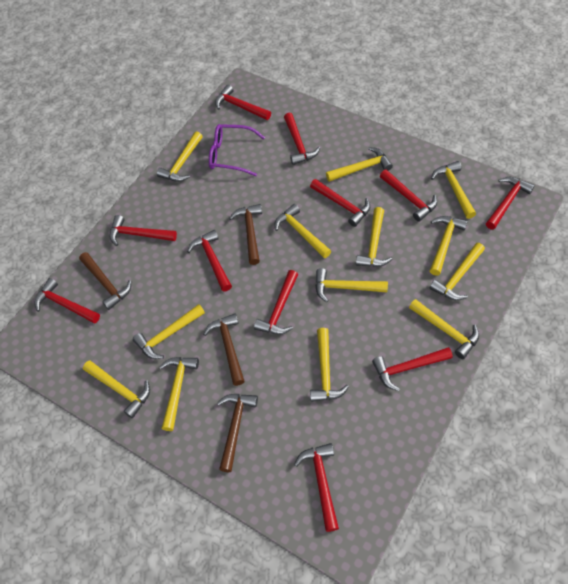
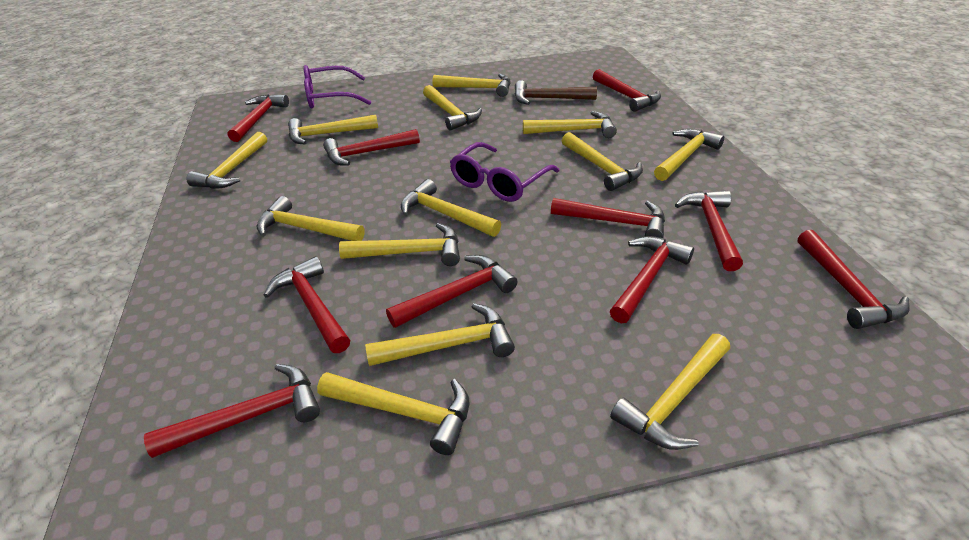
brown hammer: 4 -> 1
purple glasses: 1 -> 2
red hammer: 11 -> 10

